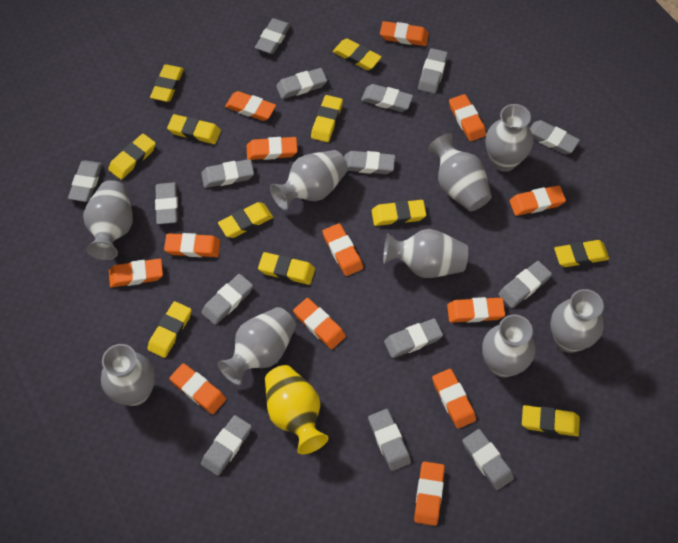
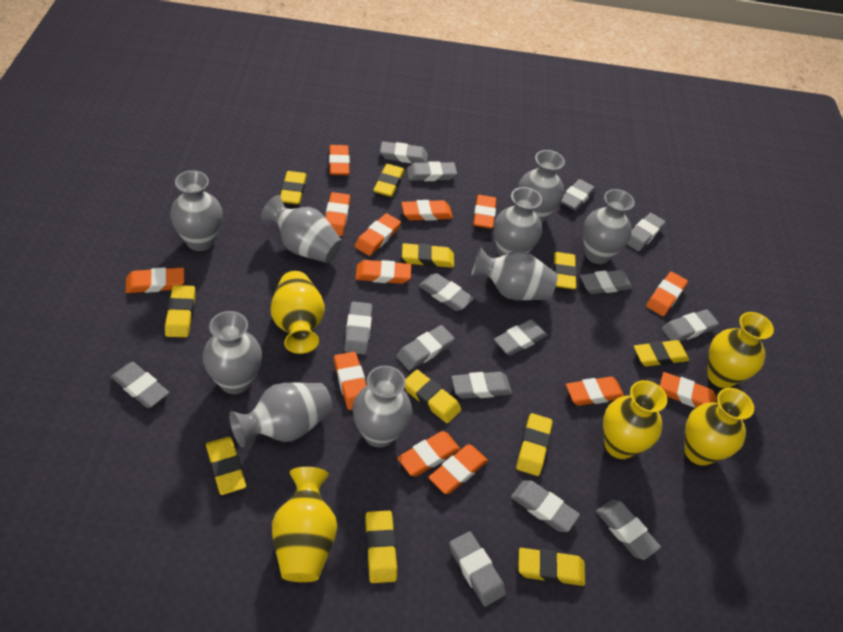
yellow vase: 1 -> 5

